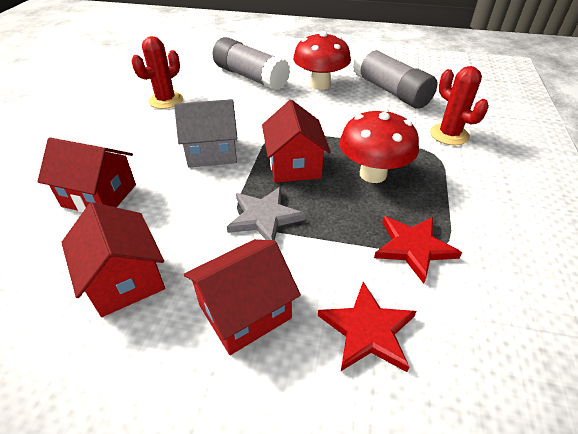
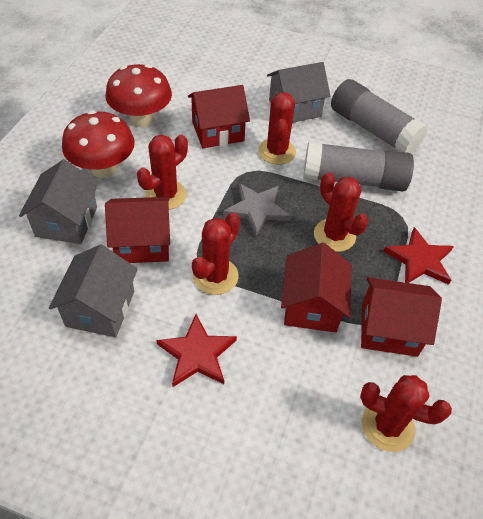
grey house: 1 -> 3
red cactus: 2 -> 5

